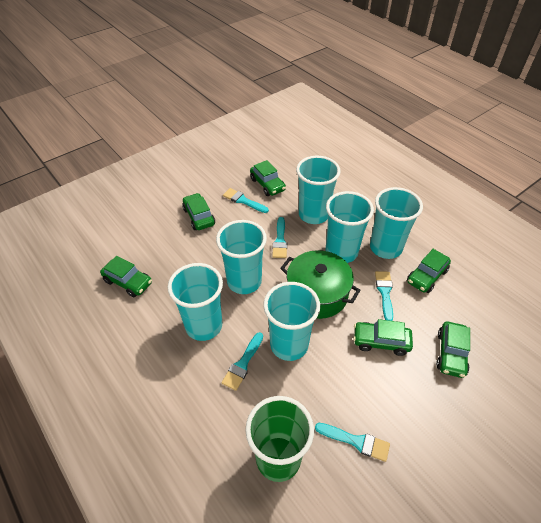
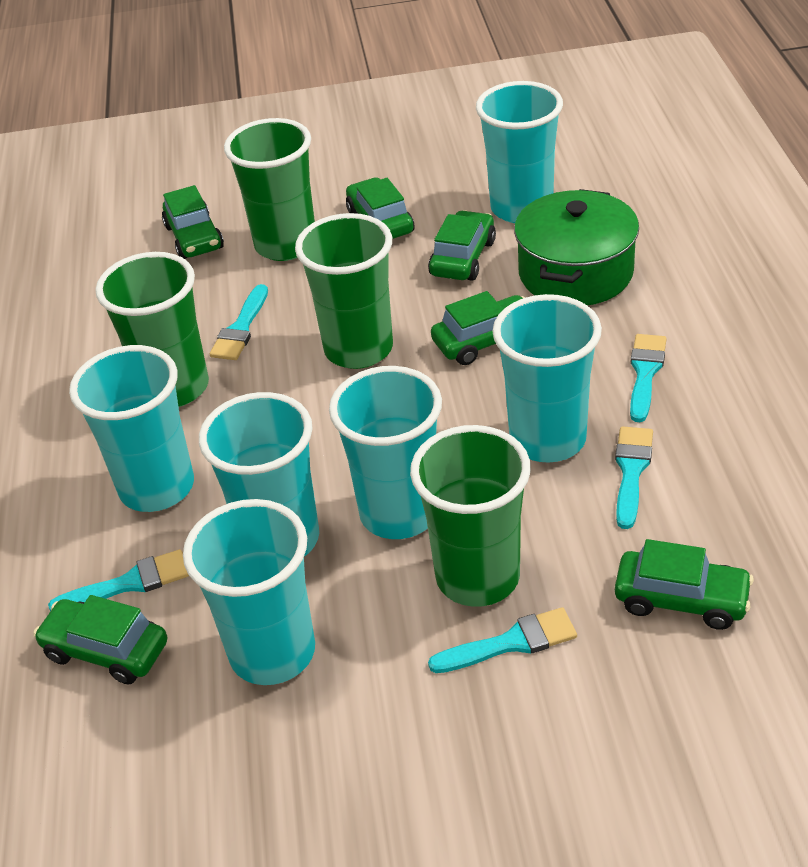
green cup: 1 -> 4

